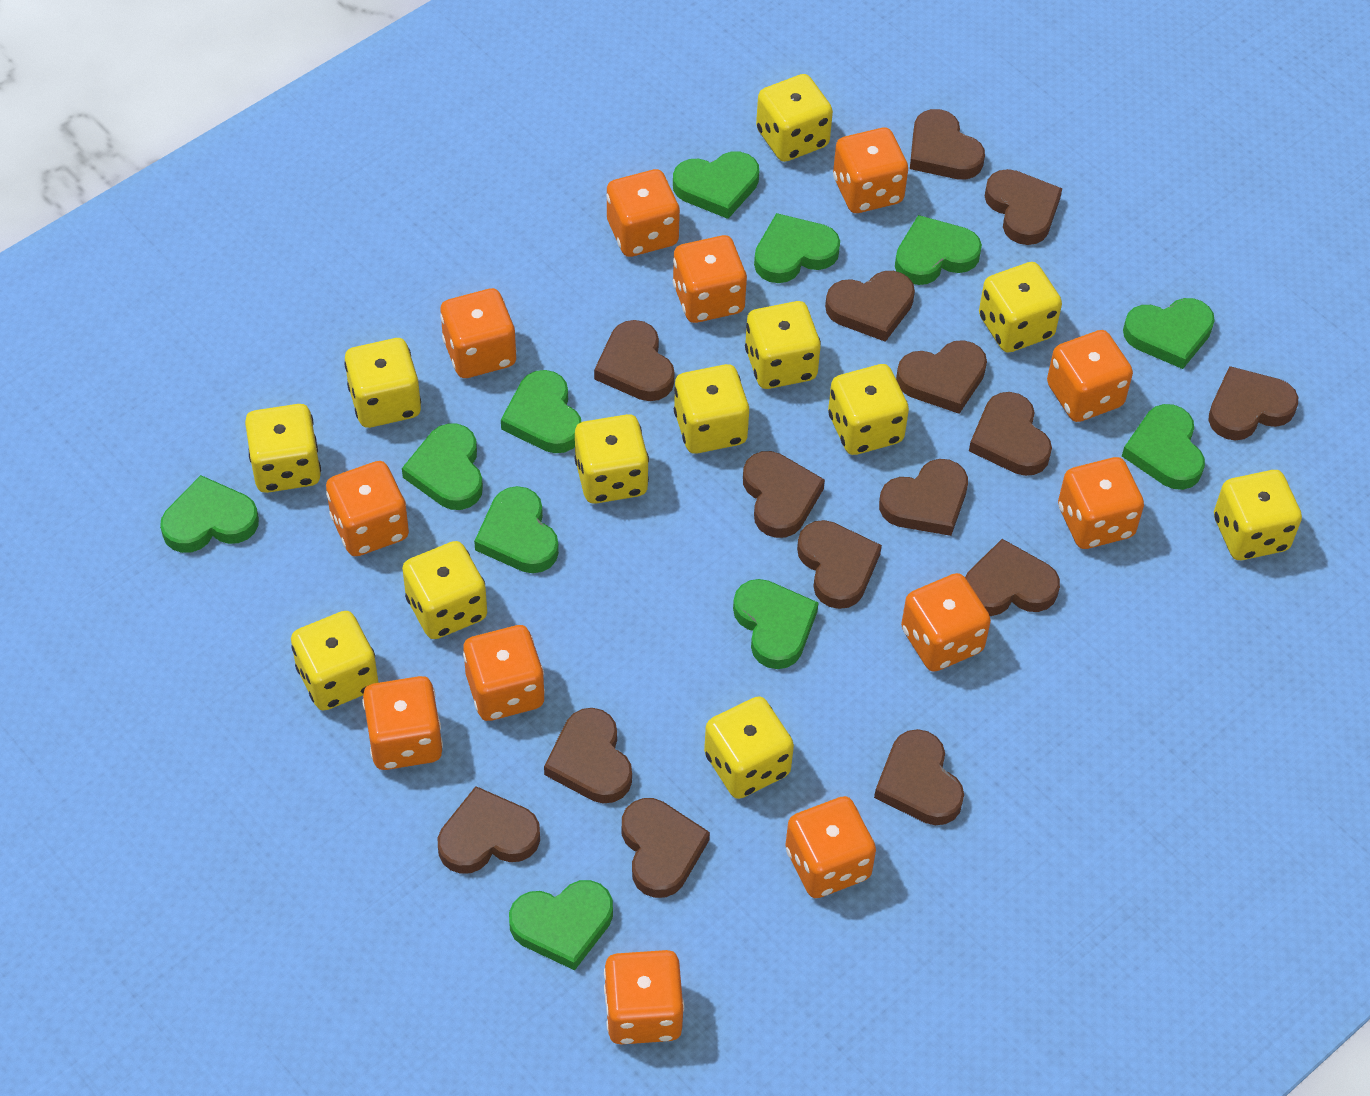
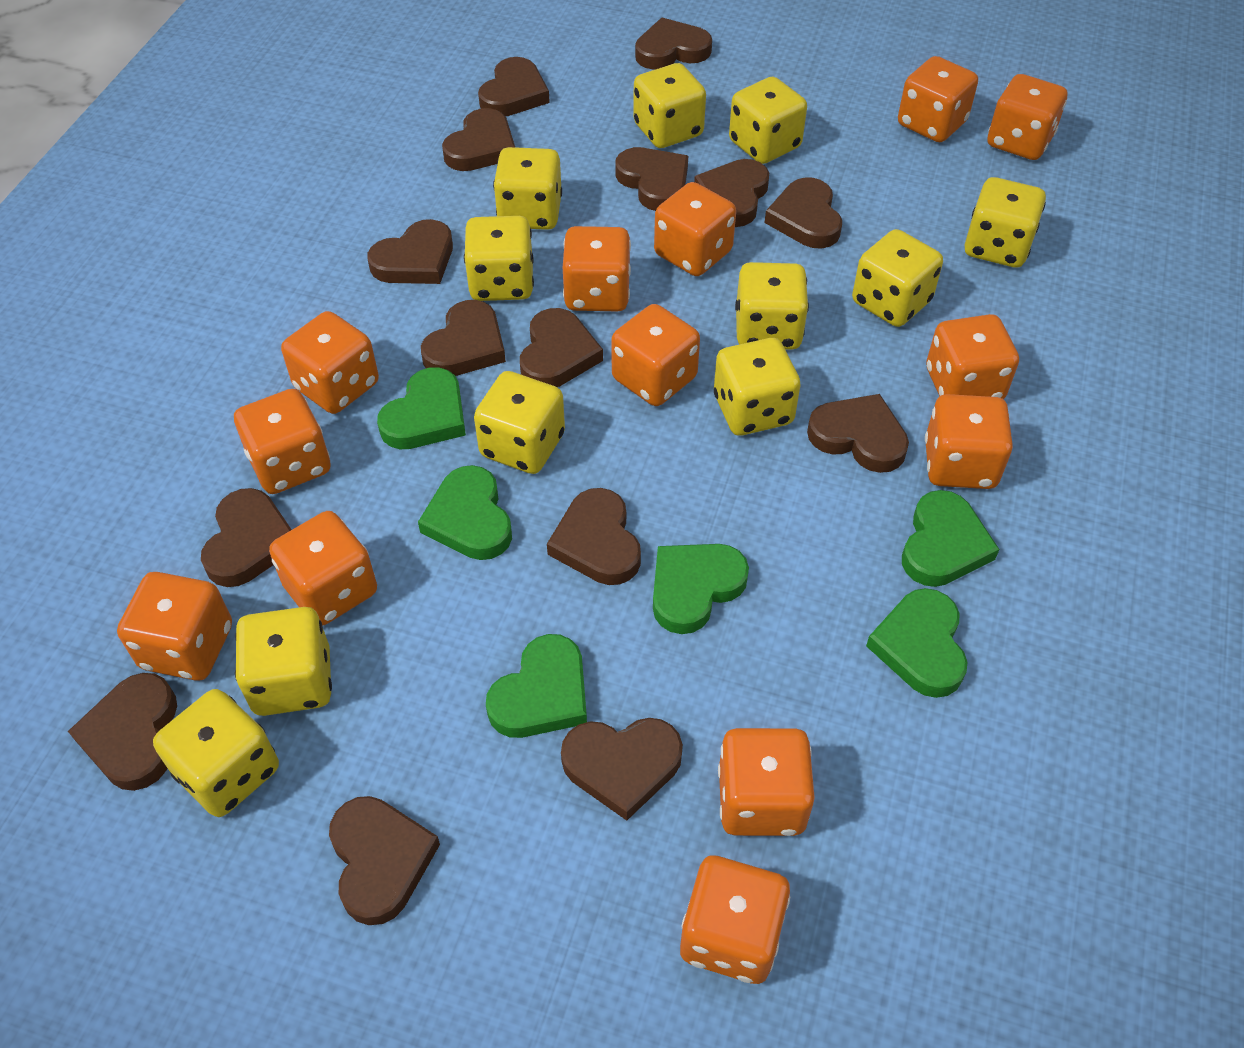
green heart: 11 -> 6
orange dice: 12 -> 13
yellow dice: 12 -> 11

